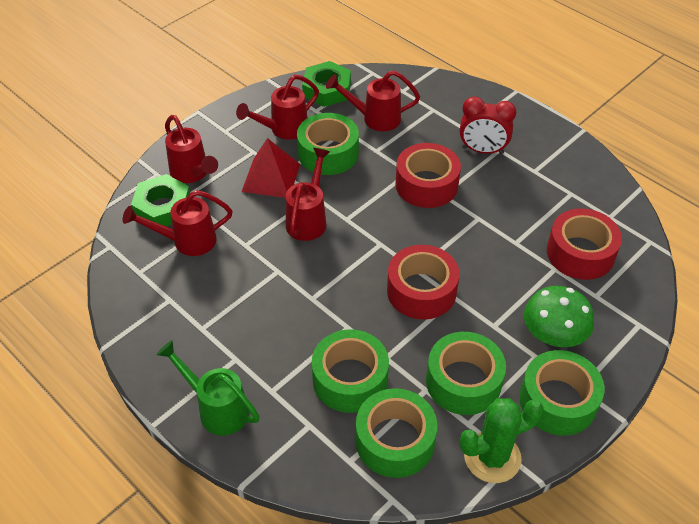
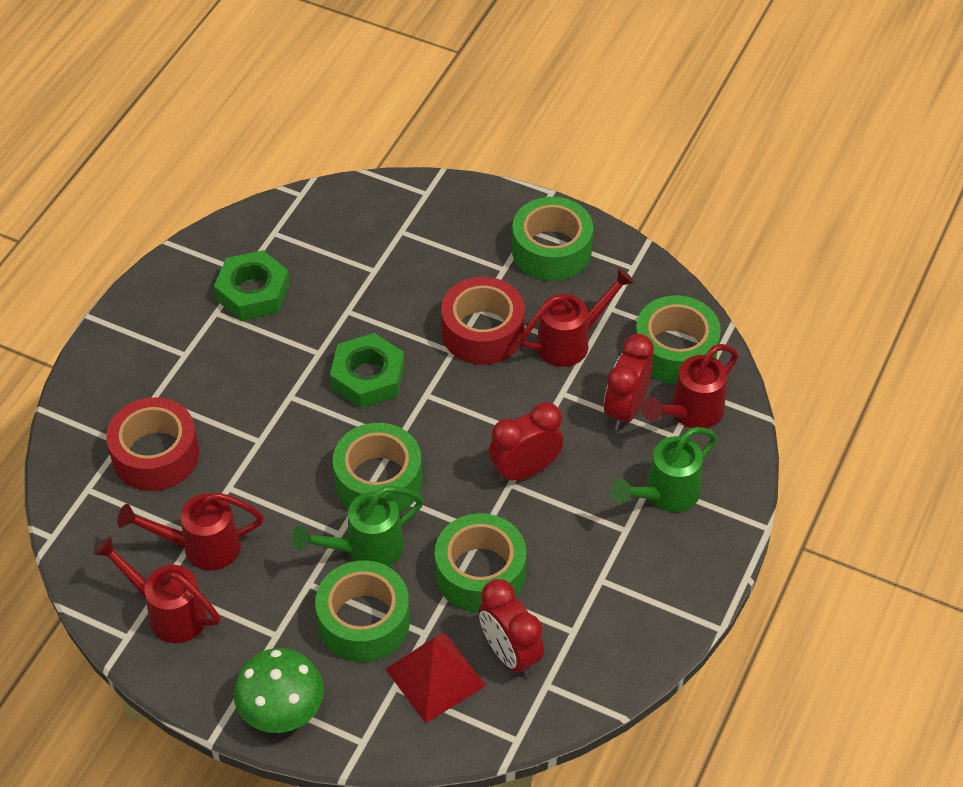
green cactus: 1 -> 0
green watering can: 1 -> 2
red clock: 1 -> 3
red tape: 3 -> 2
red watering can: 5 -> 4

